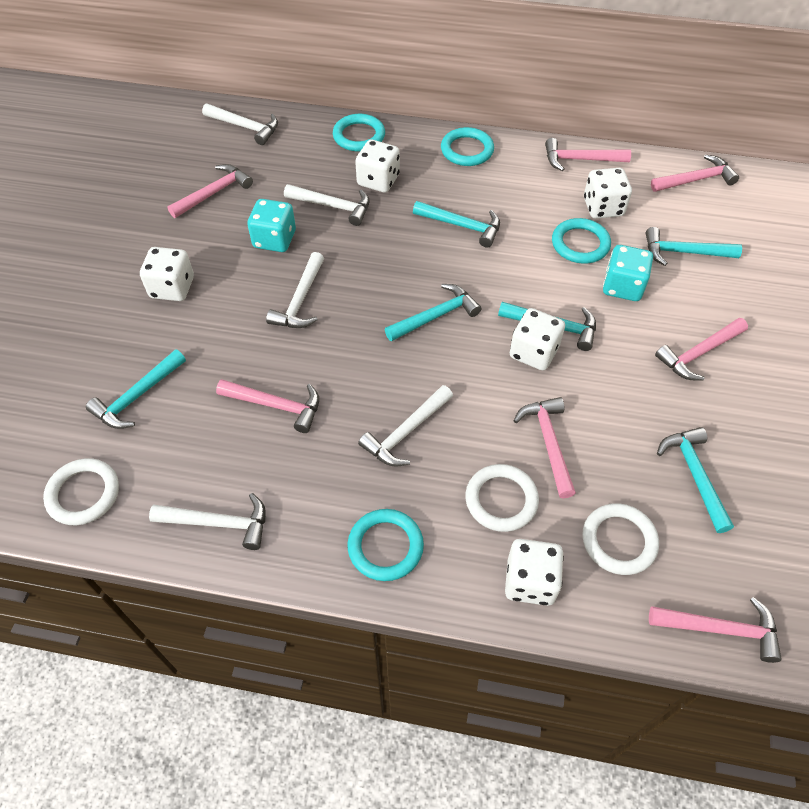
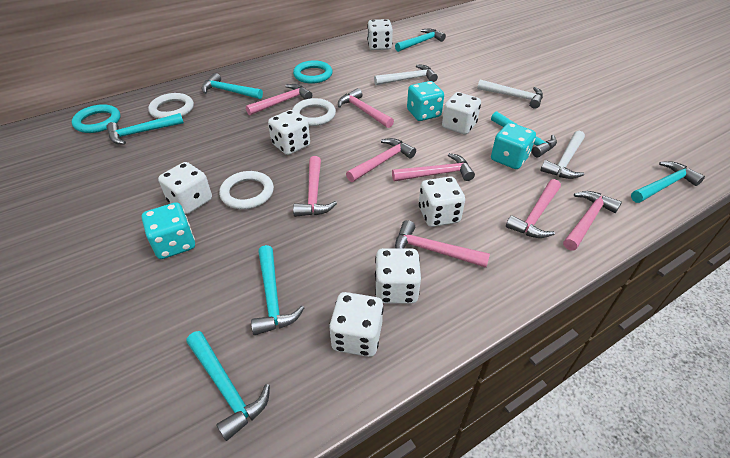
pink hammer: 7 -> 8
turquoise dice: 2 -> 3
turquoise hammer: 6 -> 7
turquoise ring: 4 -> 2
white dice: 5 -> 7
white hammer: 5 -> 3

